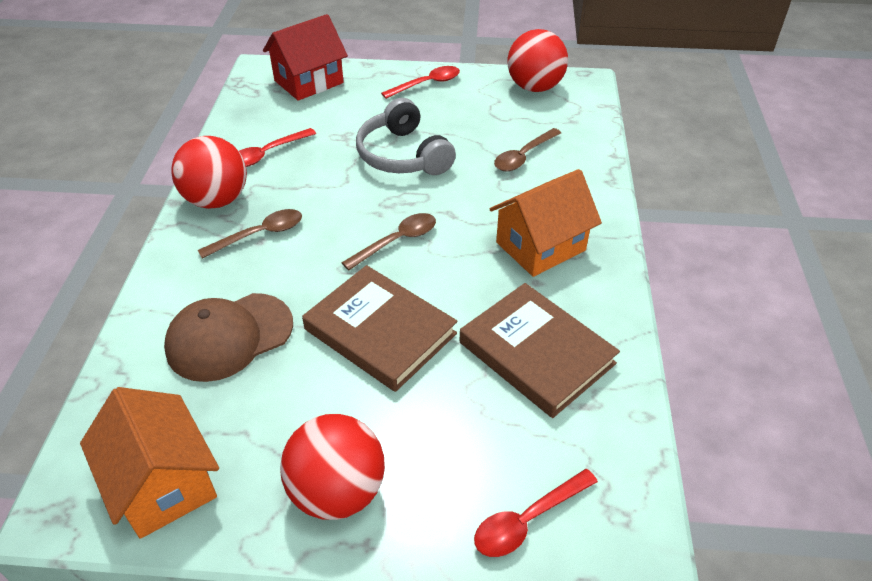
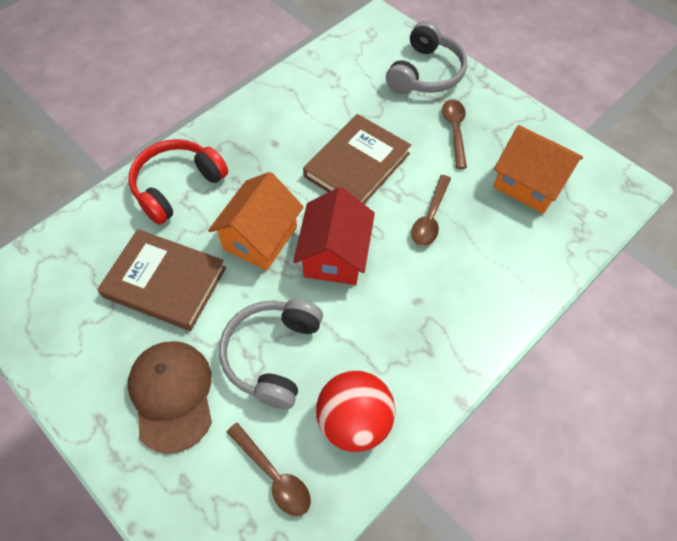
grey headphones: 1 -> 2
red ball: 3 -> 1
red headphones: 0 -> 1
red spoon: 3 -> 0

